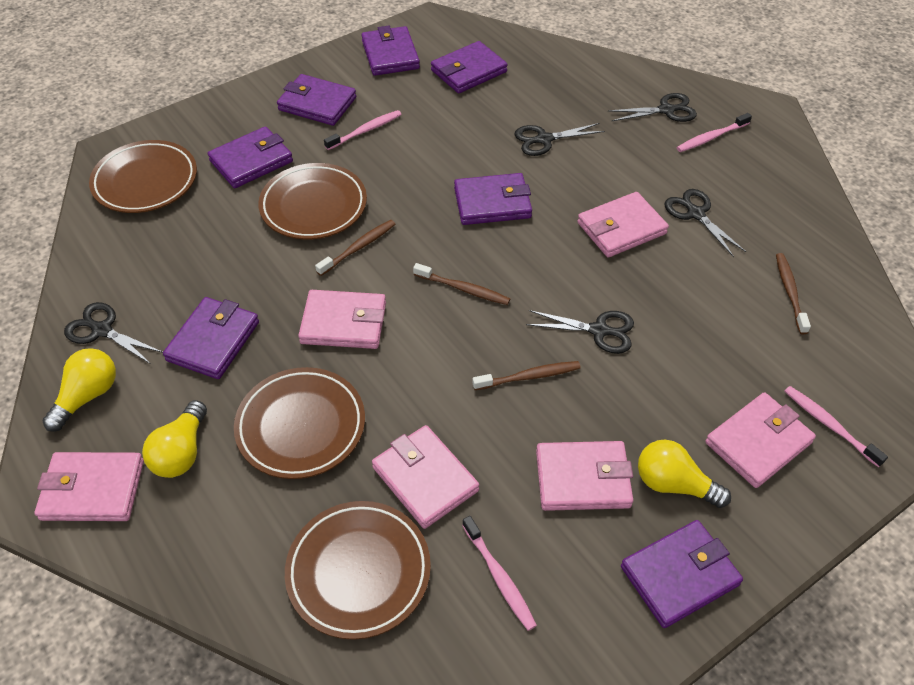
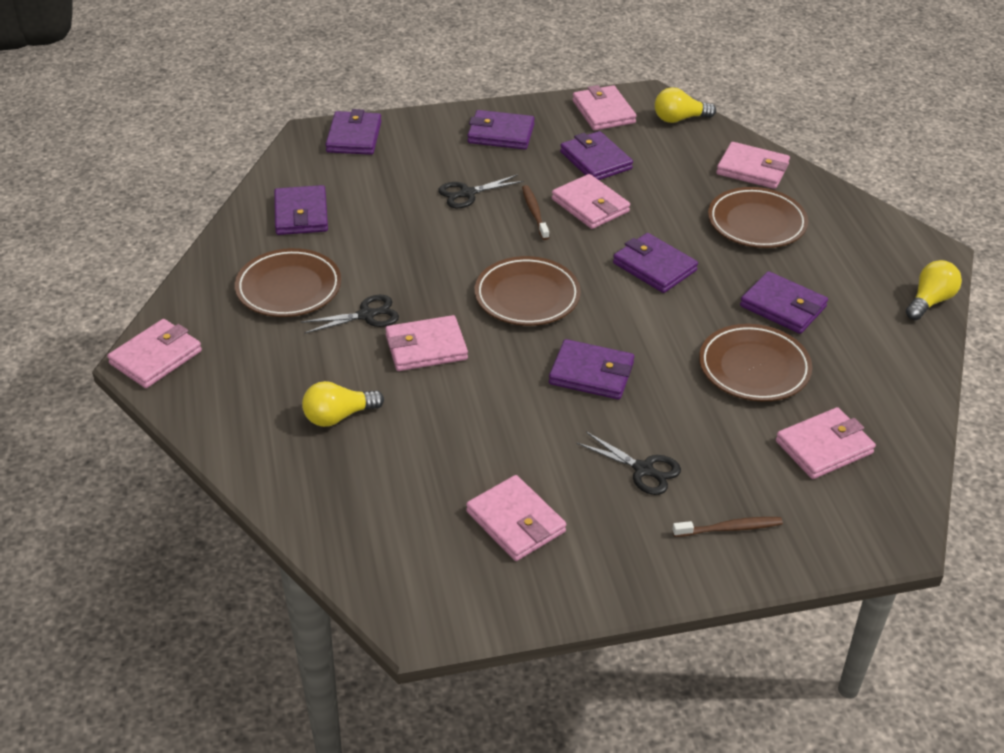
black scissors: 5 -> 3
brown toothbrush: 4 -> 2
pink toothbrush: 4 -> 0
pink wallet: 6 -> 7

